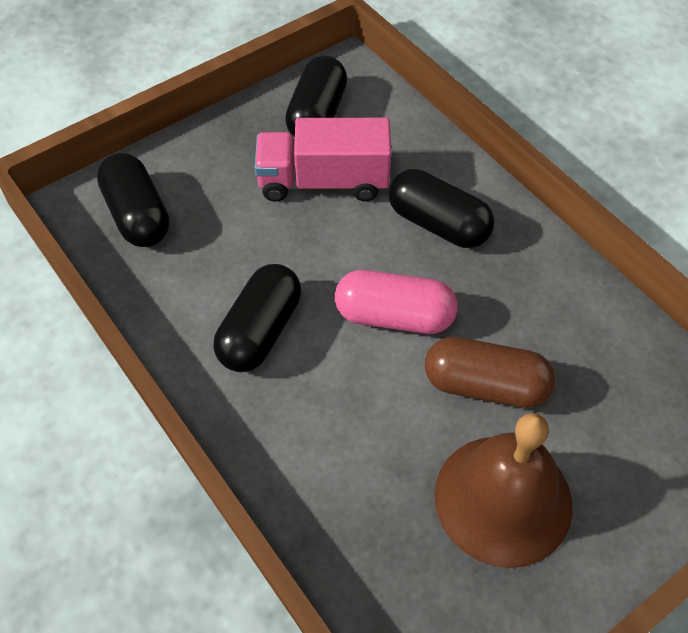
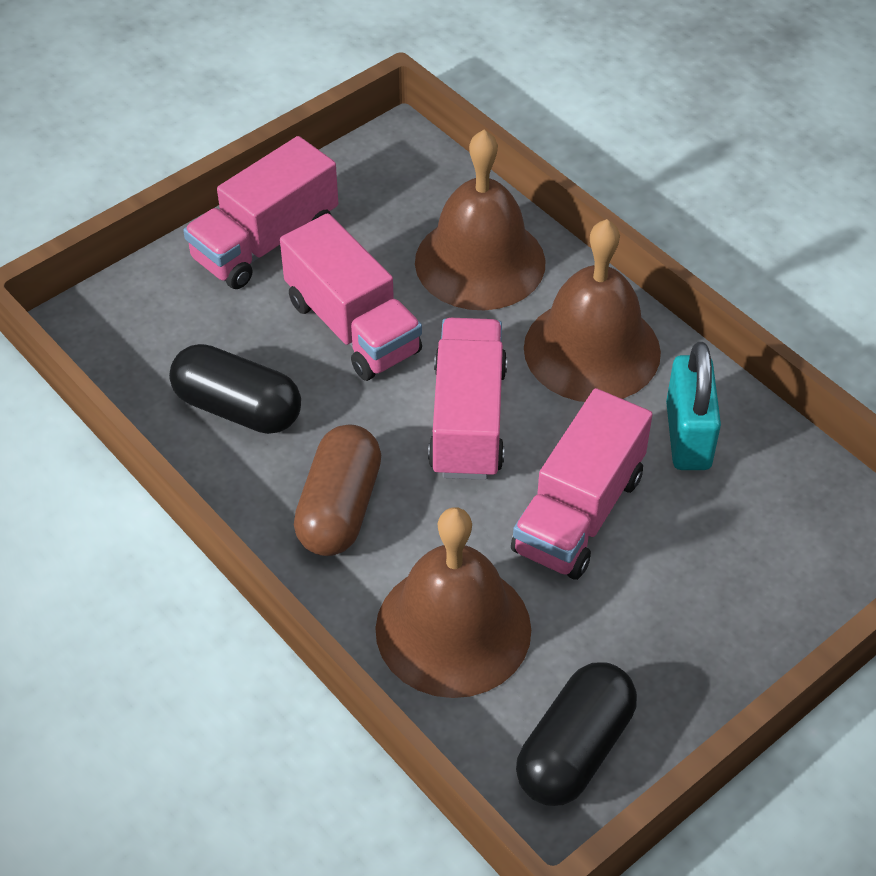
black capsule: 4 -> 2
brown bell: 1 -> 3
pink capsule: 1 -> 0
pink truck: 1 -> 4
turquoise padlock: 0 -> 1

